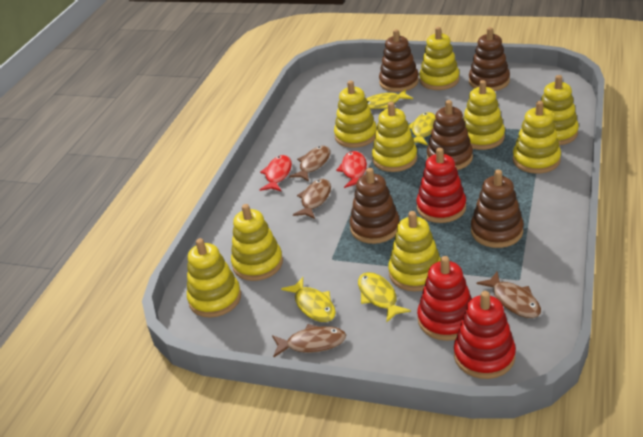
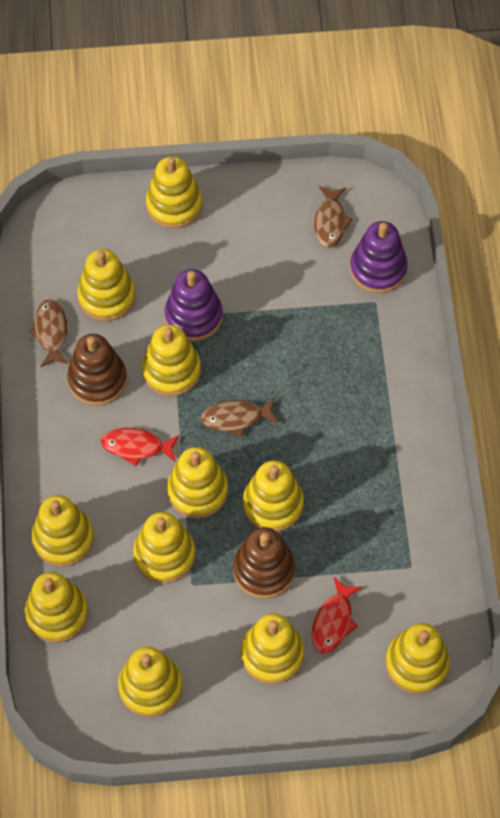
brown fish: 4 -> 3
brown stacking toy: 5 -> 2
purple stacking toy: 0 -> 2
red stacking toy: 3 -> 0
yellow fish: 4 -> 0
yellow stacking toy: 9 -> 11

